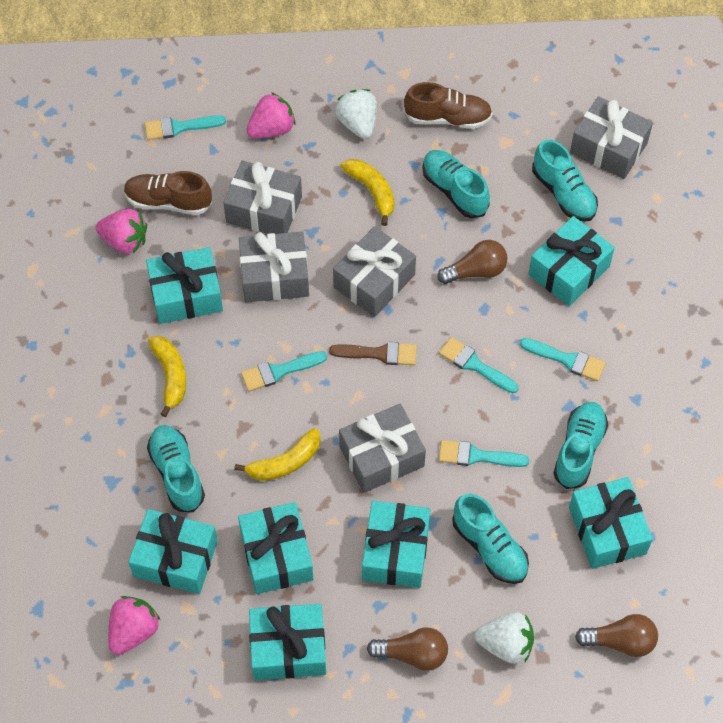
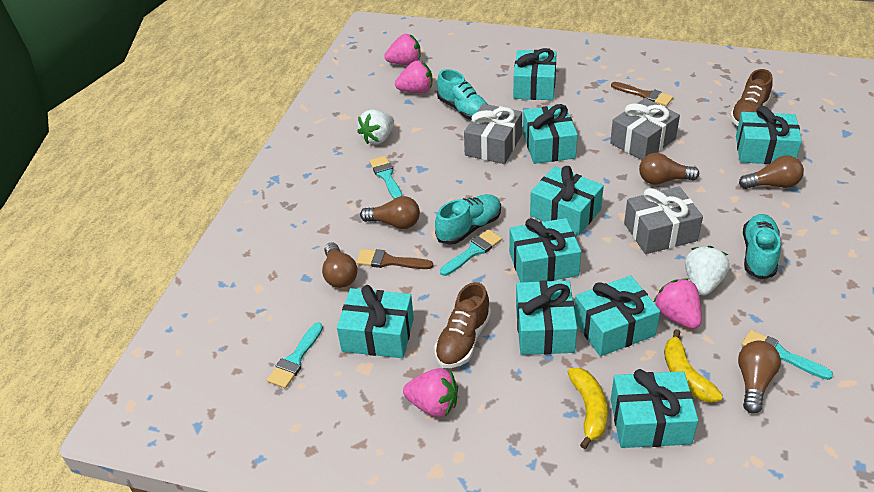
brown brush: 1 -> 2
brown light bulb: 3 -> 5
grey gift: 5 -> 3
pink strawberry: 3 -> 4
turquoise brush: 5 -> 4
turquoise gift: 7 -> 9
turquoise shoe: 5 -> 3
yellow banana: 3 -> 2

